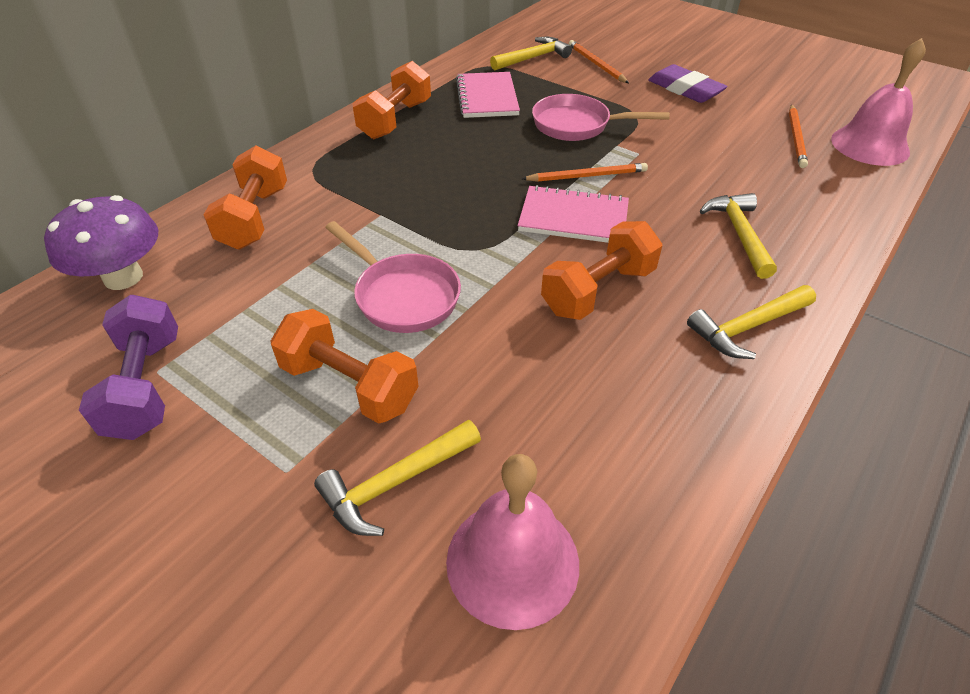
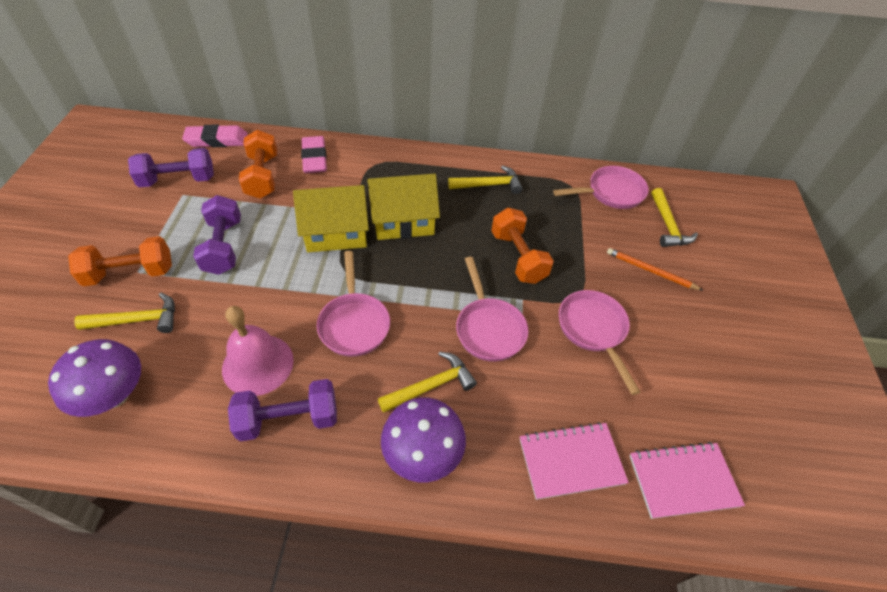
orange dumbbell: 4 -> 3
orange pencil: 3 -> 1
pink bell: 2 -> 1
pink eraser: 0 -> 2
pink pan: 2 -> 4
purple dumbbell: 1 -> 3
purple eraser: 1 -> 0
purple mushroom: 1 -> 2
yellow house: 0 -> 2

